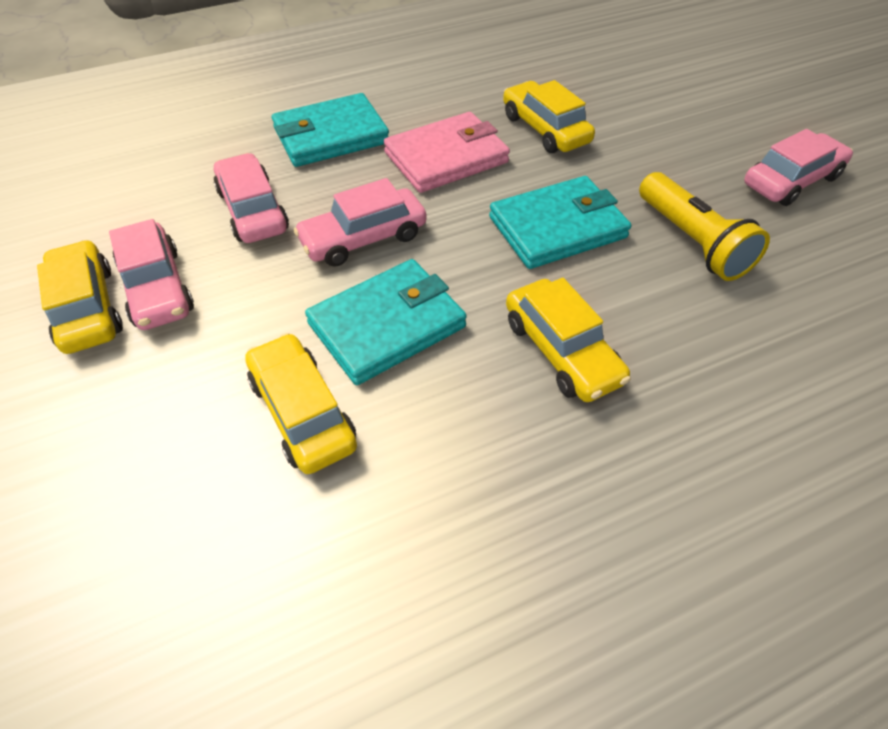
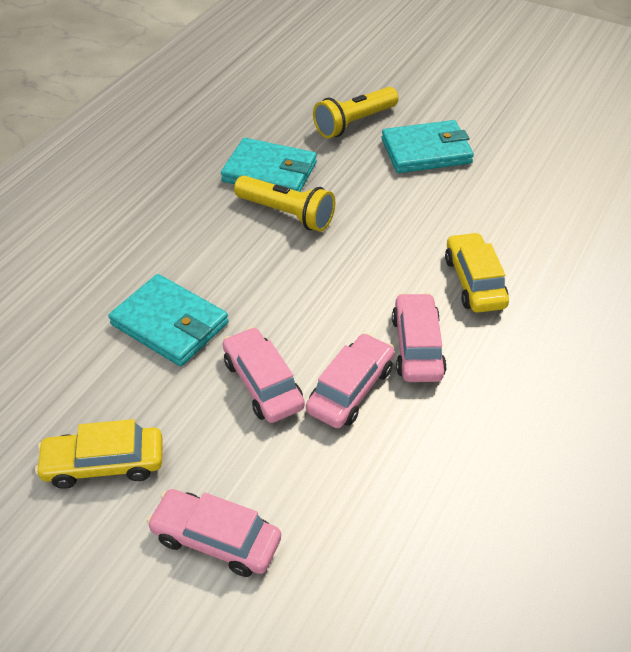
pink wallet: 1 -> 0
yellow car: 4 -> 2
yellow flashlight: 1 -> 2

